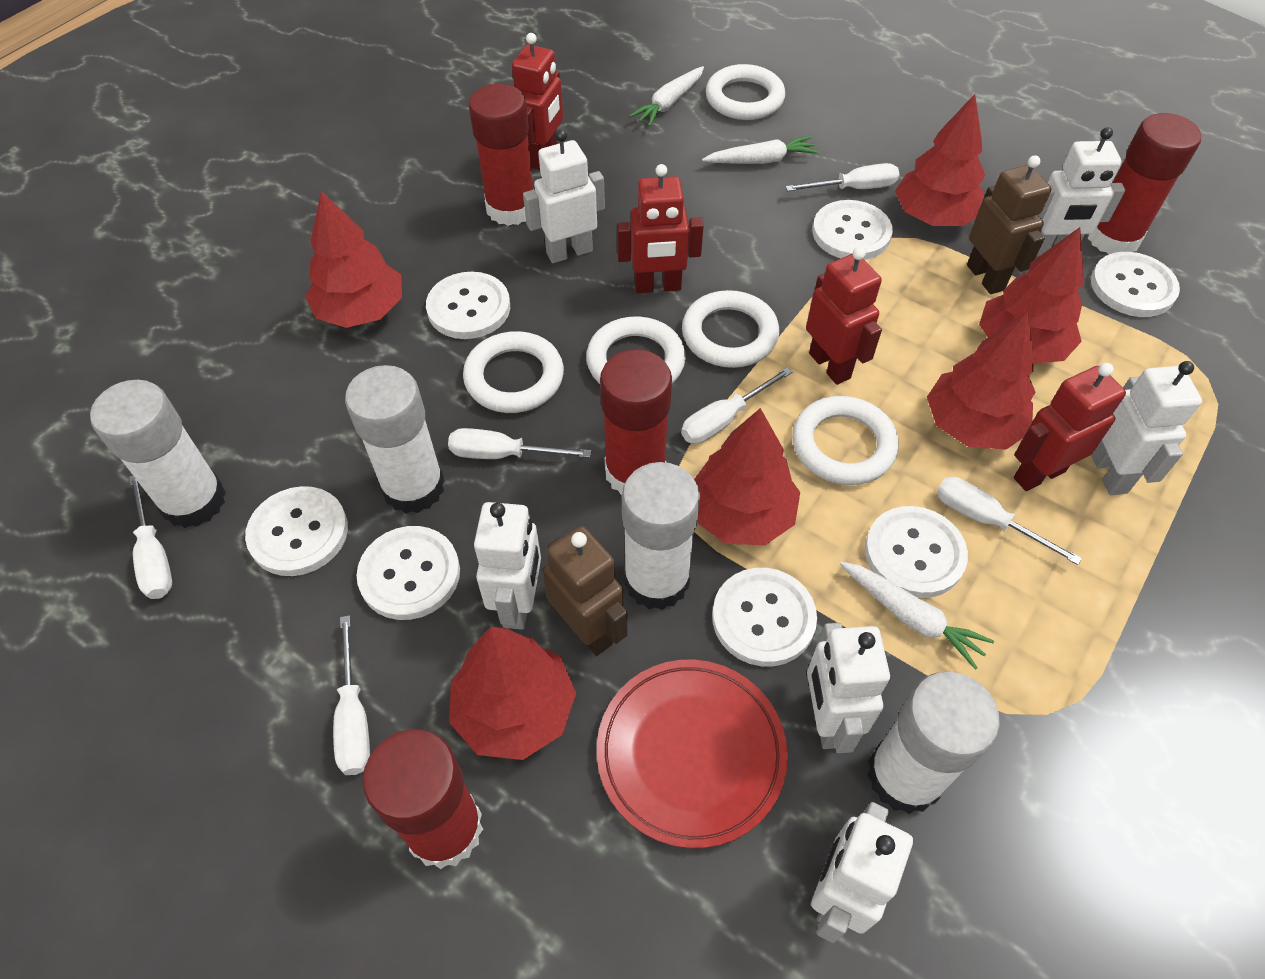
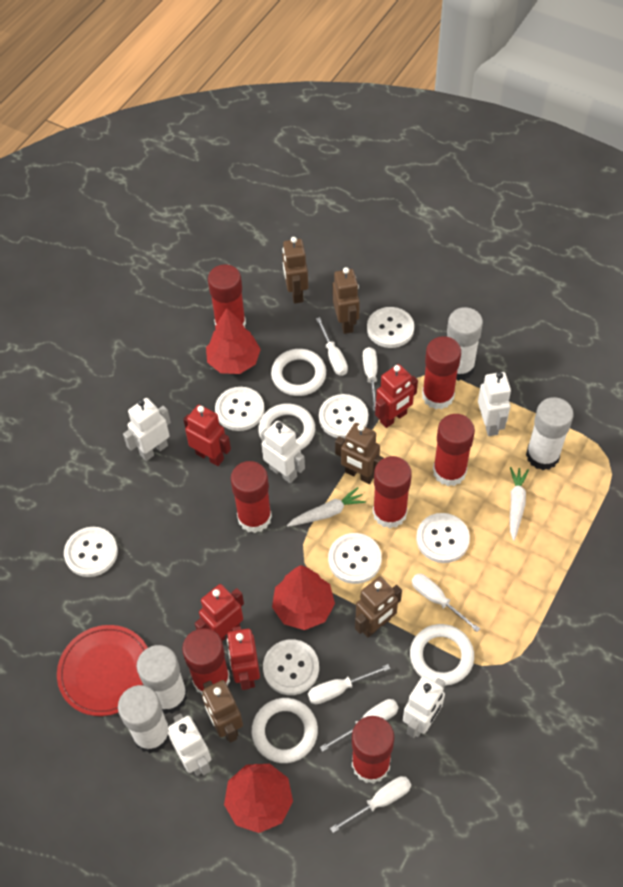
brown robot: 2 -> 5
red glue stick: 4 -> 7
red tree: 6 -> 3
white carrot: 3 -> 2
white ring: 5 -> 4
white robot: 6 -> 5

